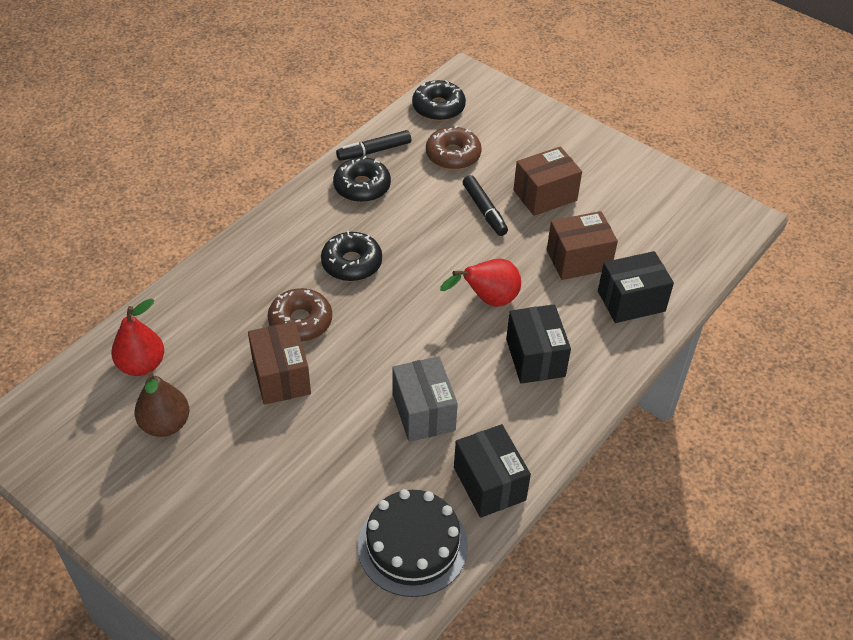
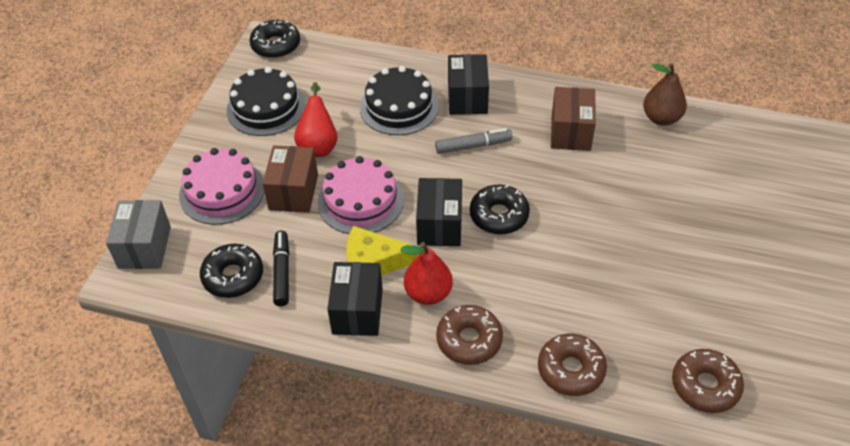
black cake: 1 -> 2
black marker: 2 -> 1
brown box: 3 -> 2
brown donut: 2 -> 3
grey marker: 0 -> 1
pink cake: 0 -> 2
yellow cheese: 0 -> 1

